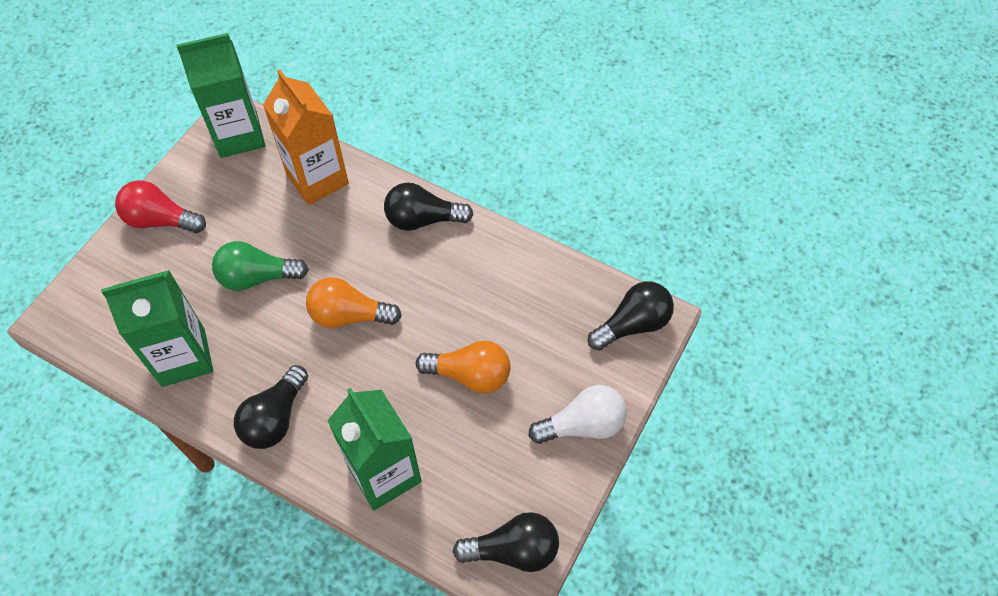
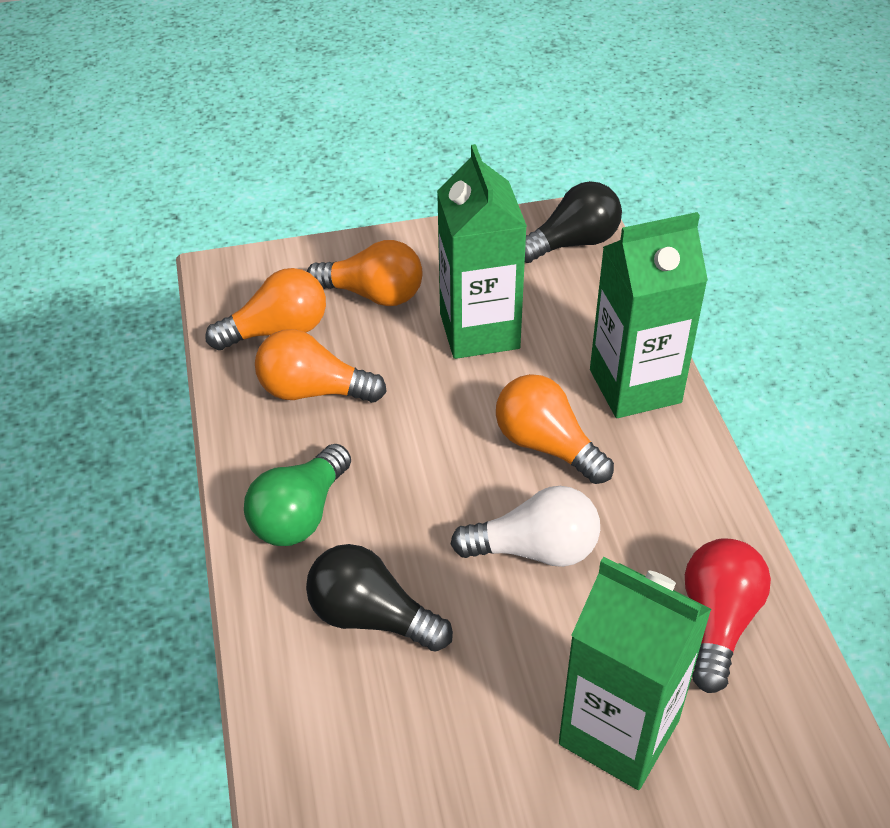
black light bulb: 4 -> 2
orange carton: 1 -> 0
orange light bulb: 2 -> 4

